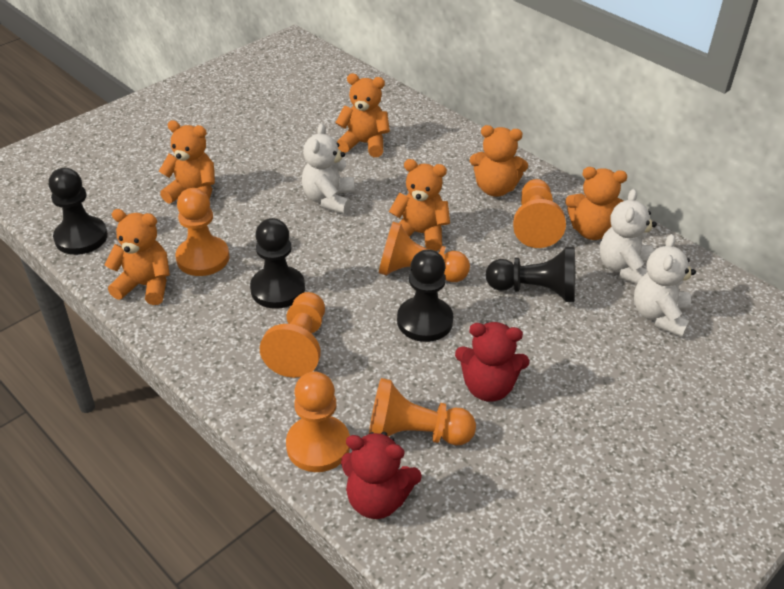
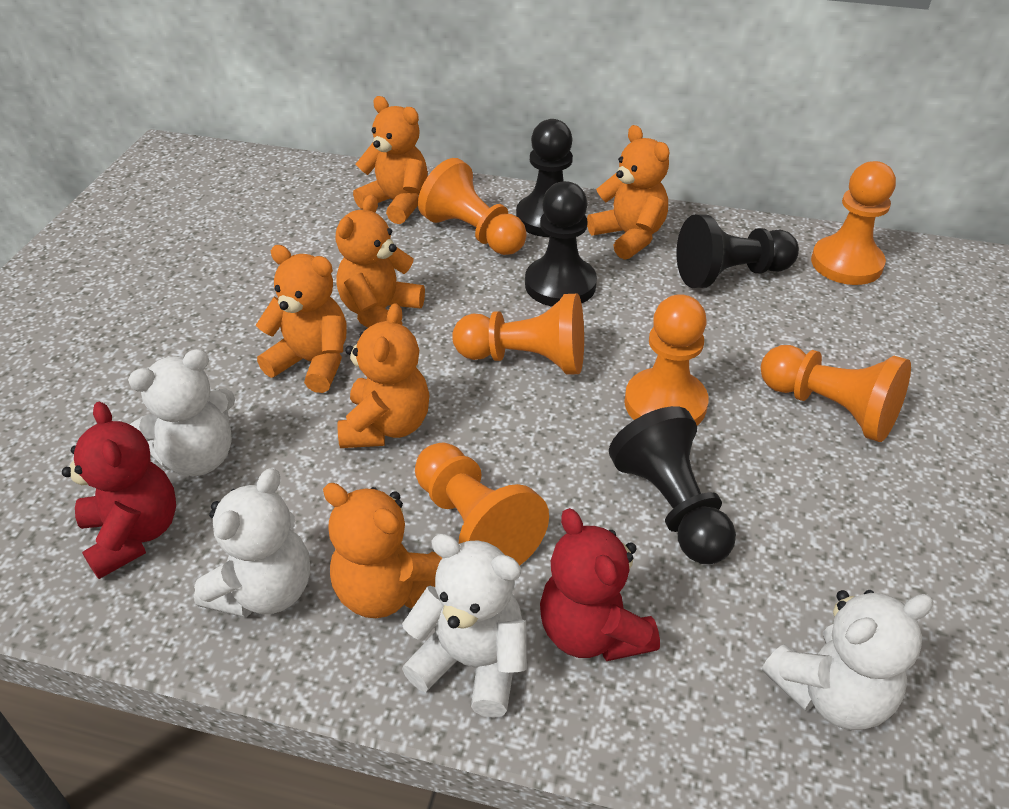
white teddy bear: 3 -> 4

